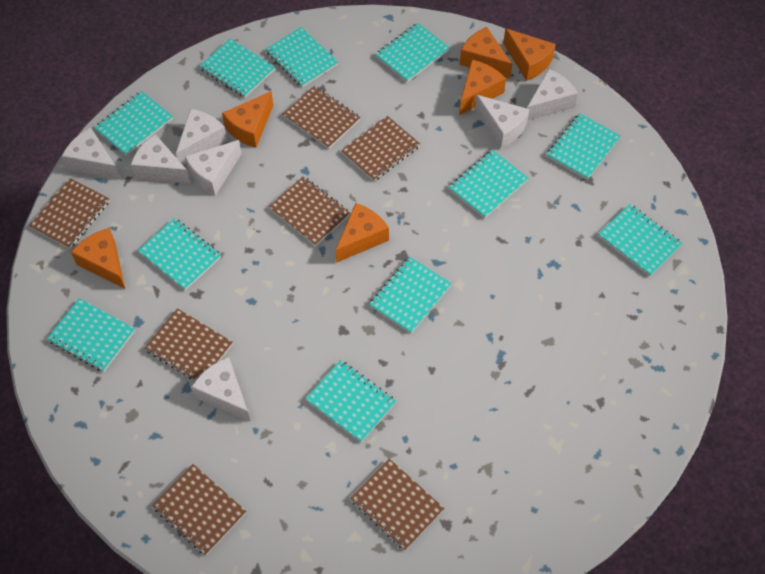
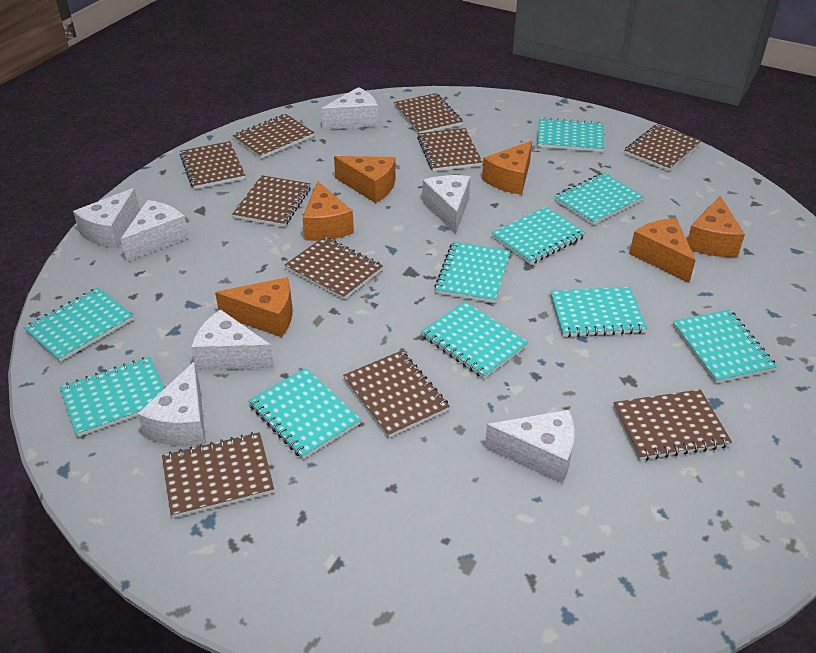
brown notebook: 7 -> 10
turquoise notebook: 11 -> 10

